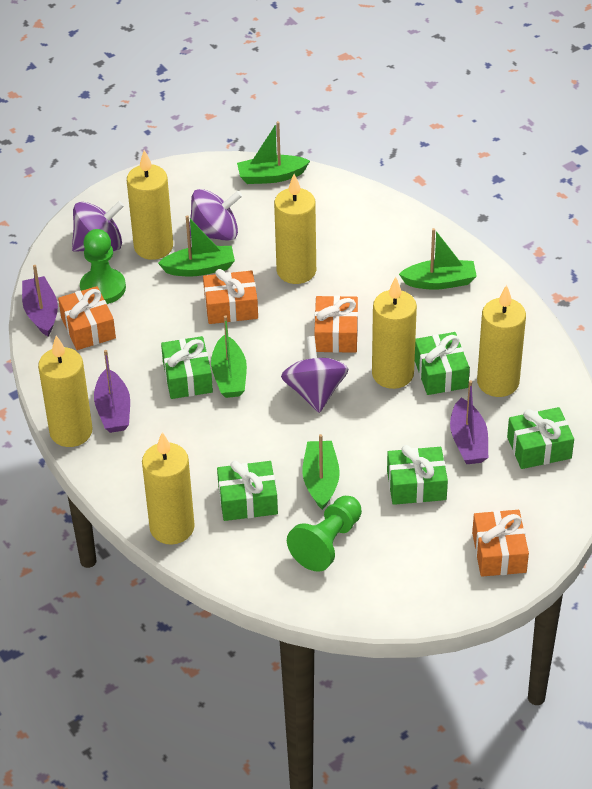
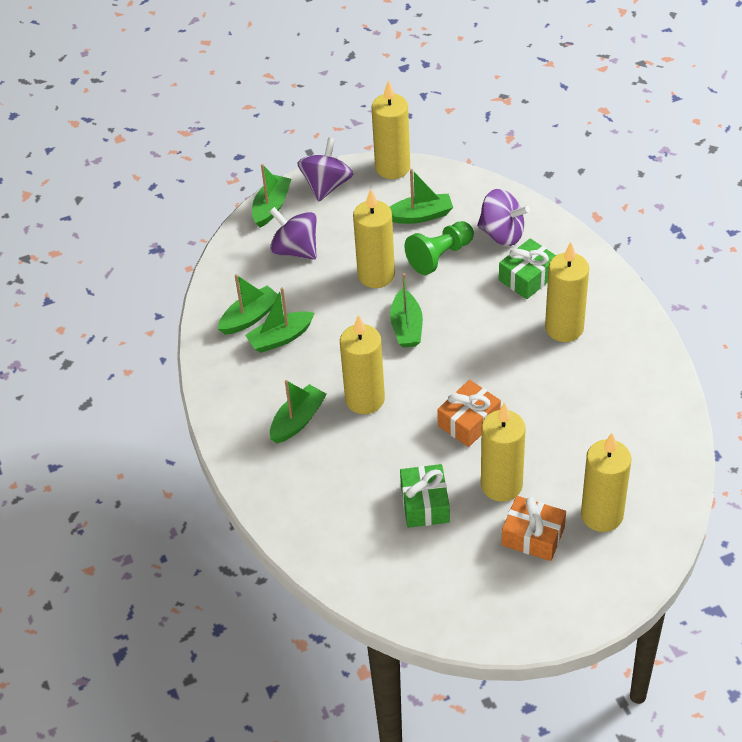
green boat: 5 -> 6
green gift: 5 -> 2
green pawn: 2 -> 1
orange gift: 4 -> 2
purple boat: 3 -> 0

